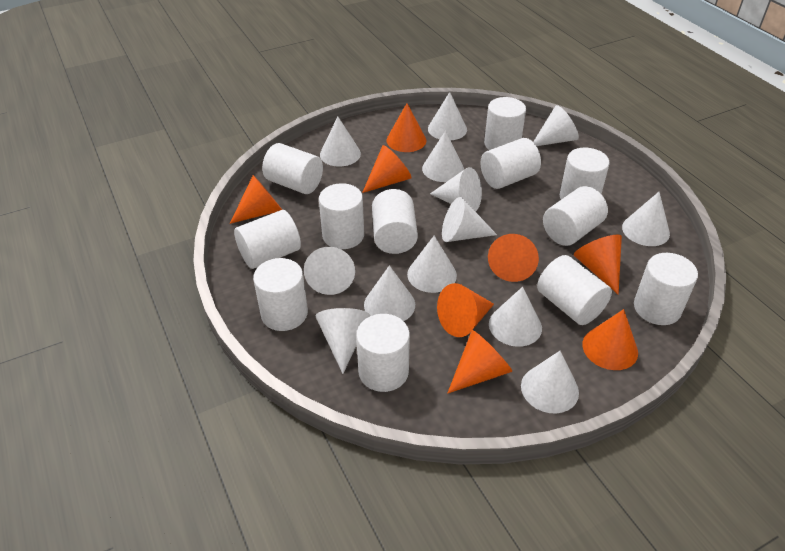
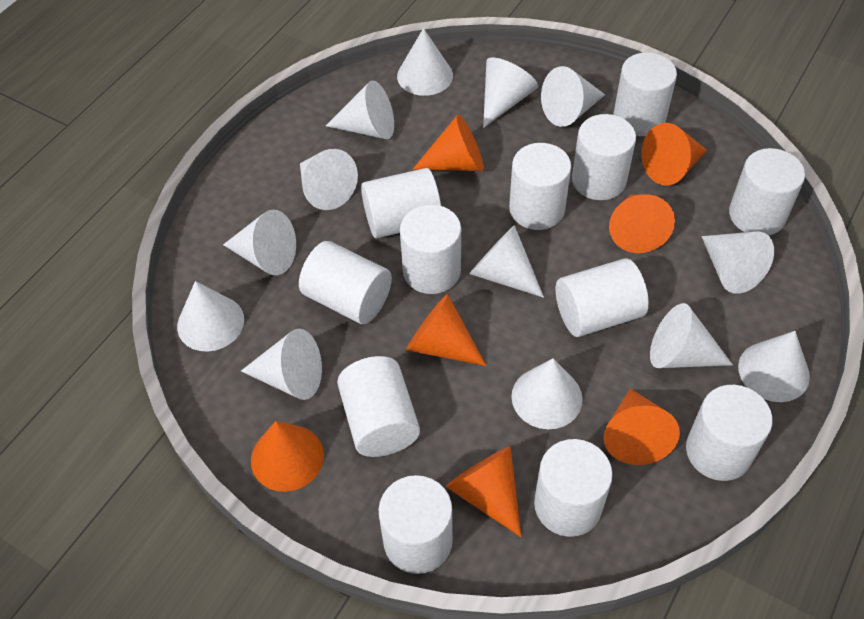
orange cone: 8 -> 7

